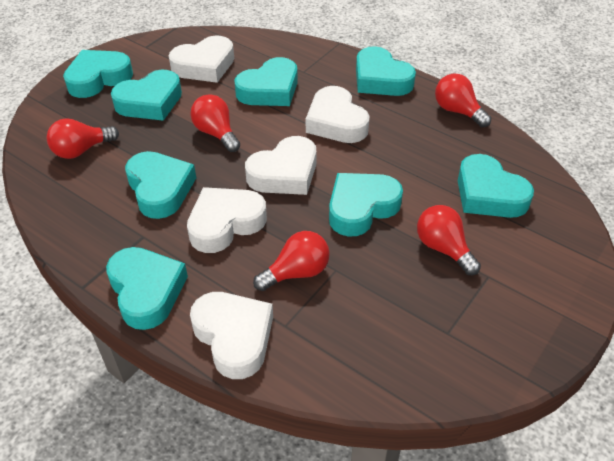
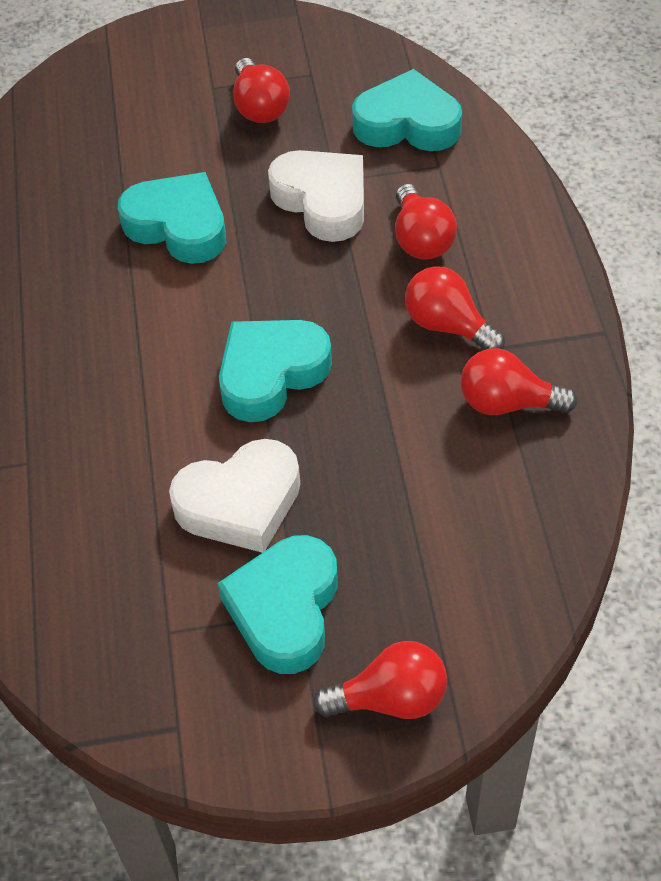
turquoise heart: 8 -> 4
white heart: 5 -> 2

